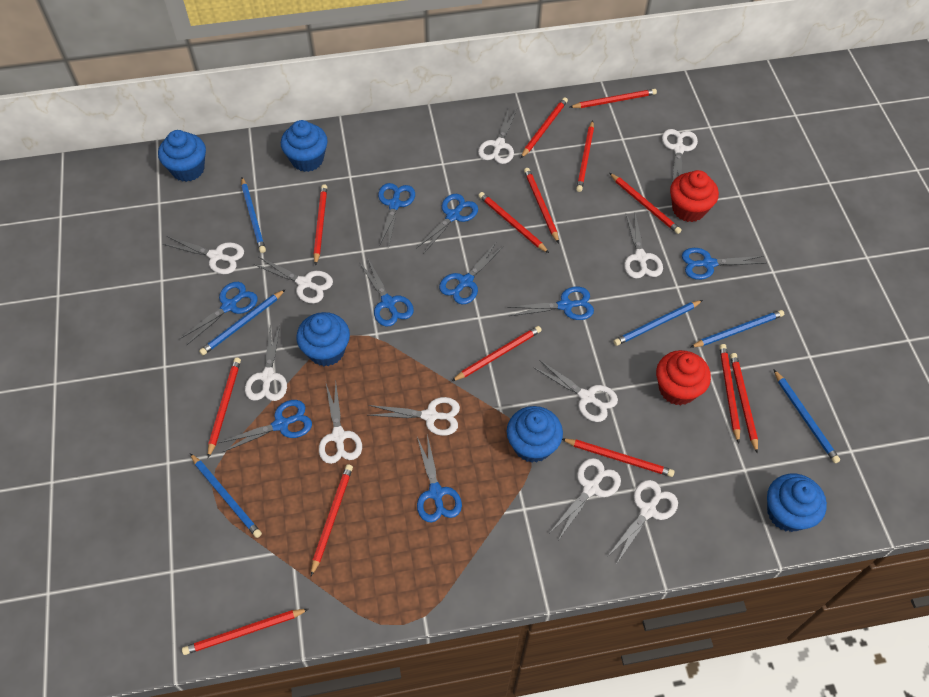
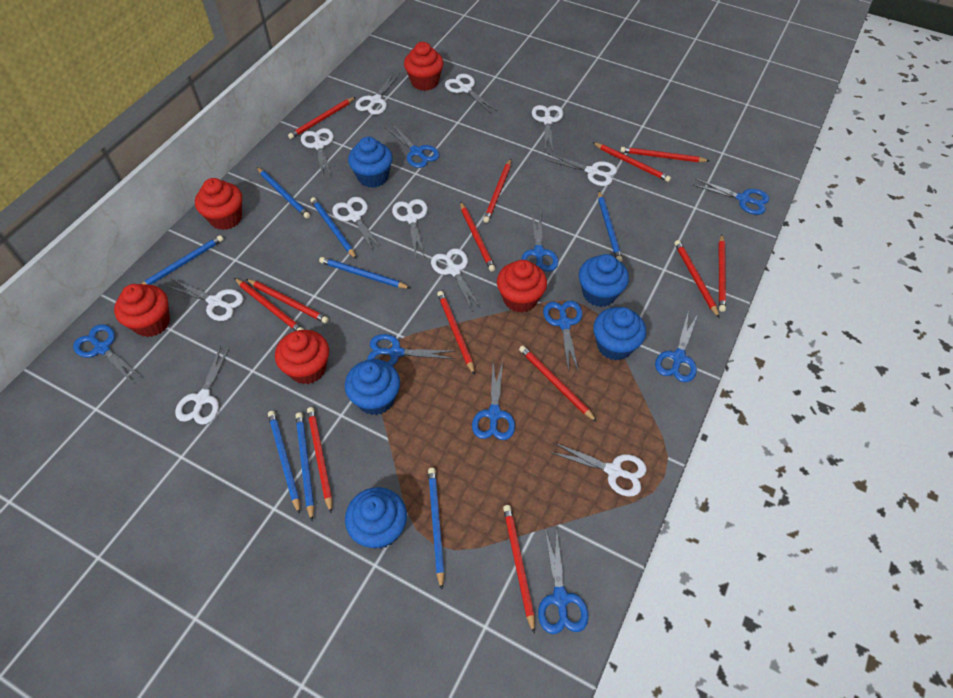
blue pencil: 6 -> 8
red cupcake: 2 -> 5
red pencil: 14 -> 13

